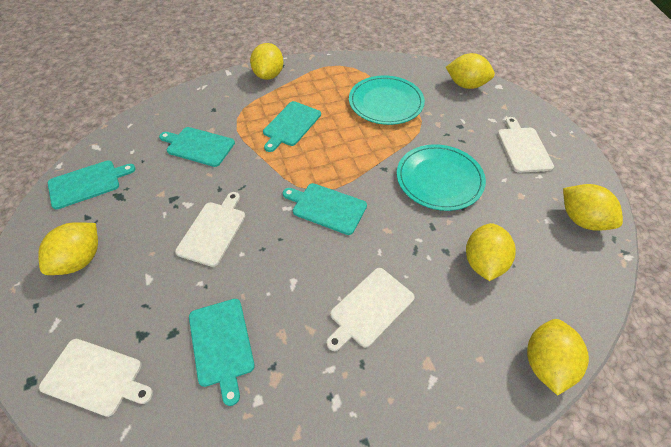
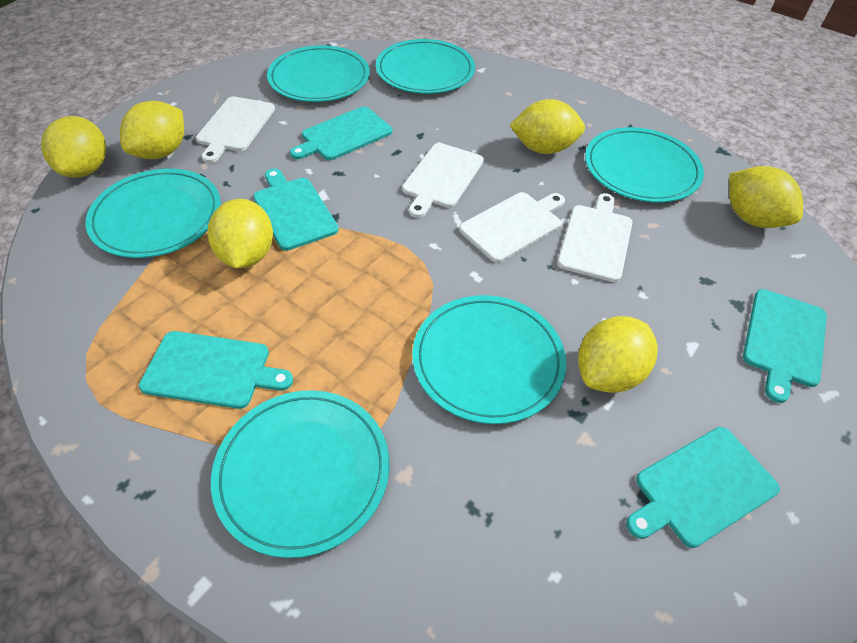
turquoise plate: 2 -> 6

